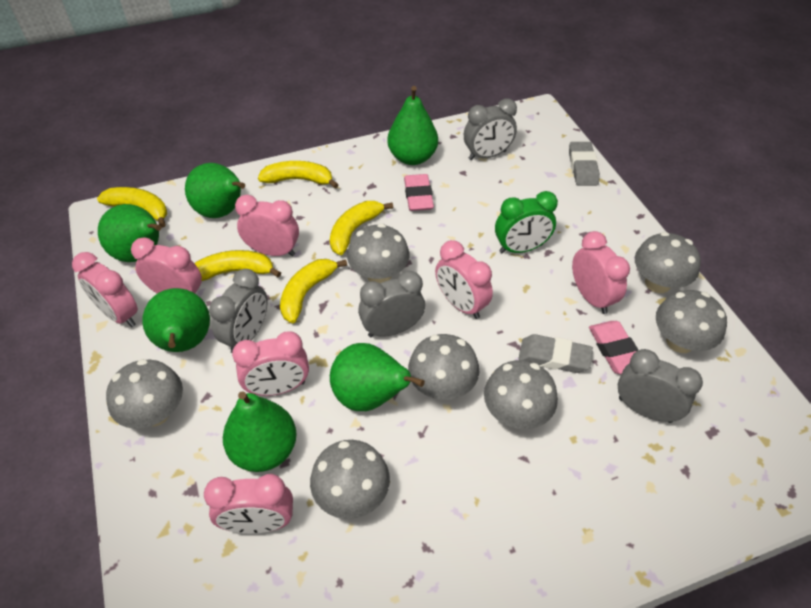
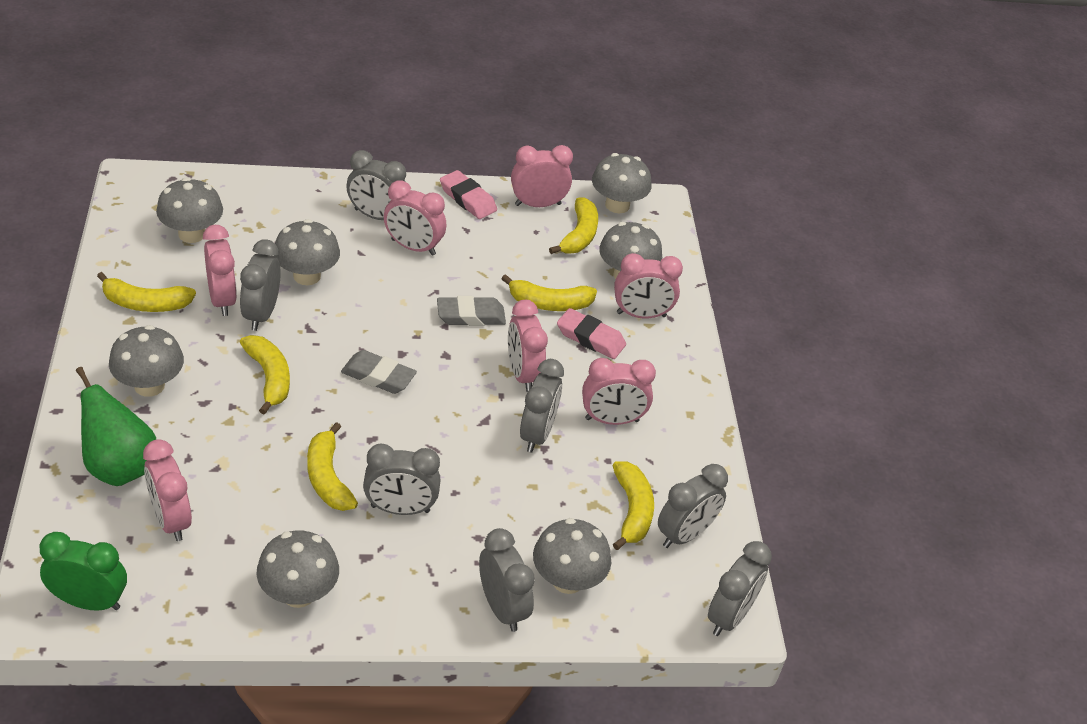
green pear: 6 -> 1
grey clock: 4 -> 7
yellow banana: 5 -> 6

